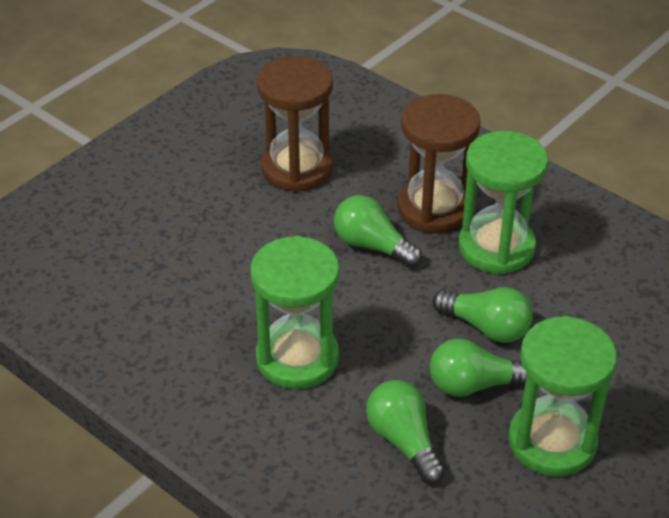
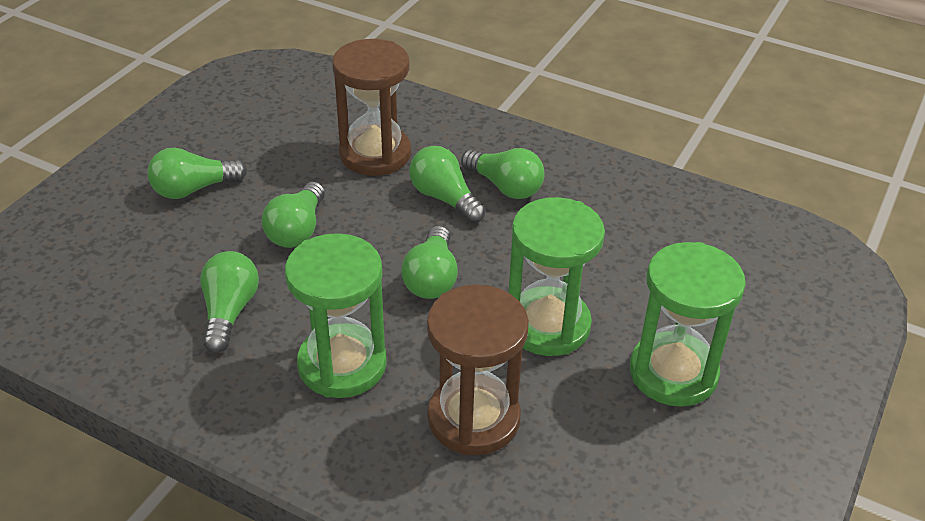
green light bulb: 4 -> 6

